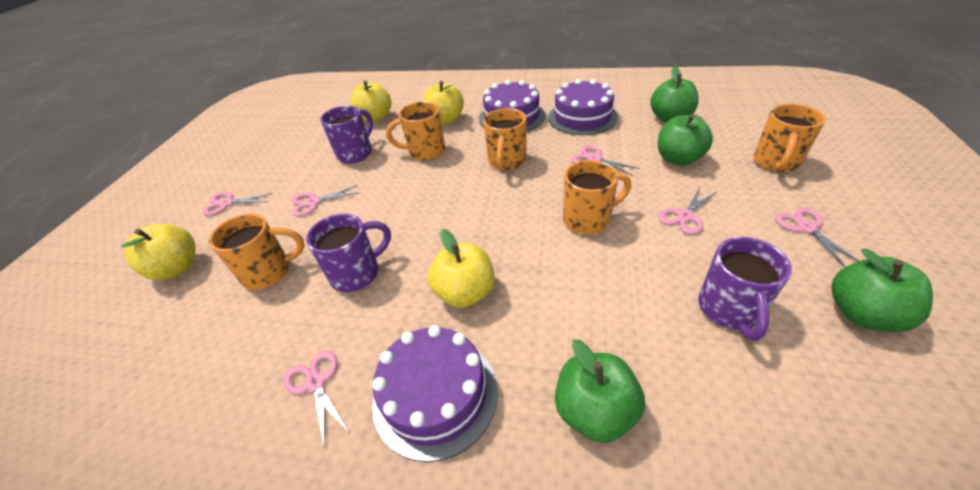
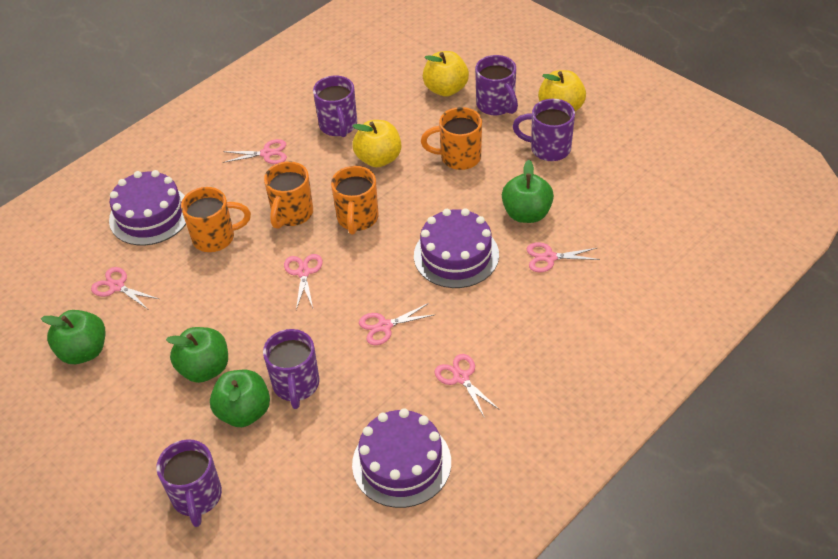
orange mug: 5 -> 4
purple mug: 3 -> 5
yellow apple: 4 -> 3

